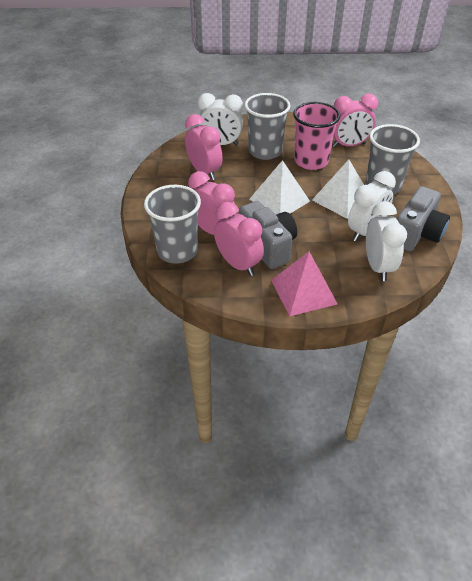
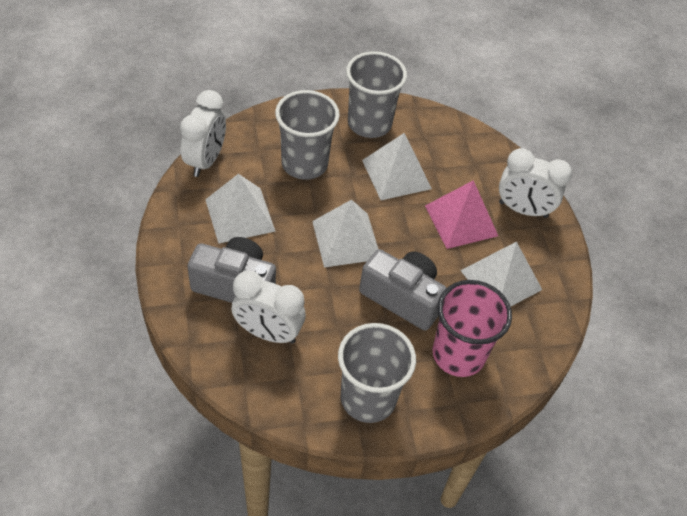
pink clock: 4 -> 0
white pyramid: 2 -> 4

